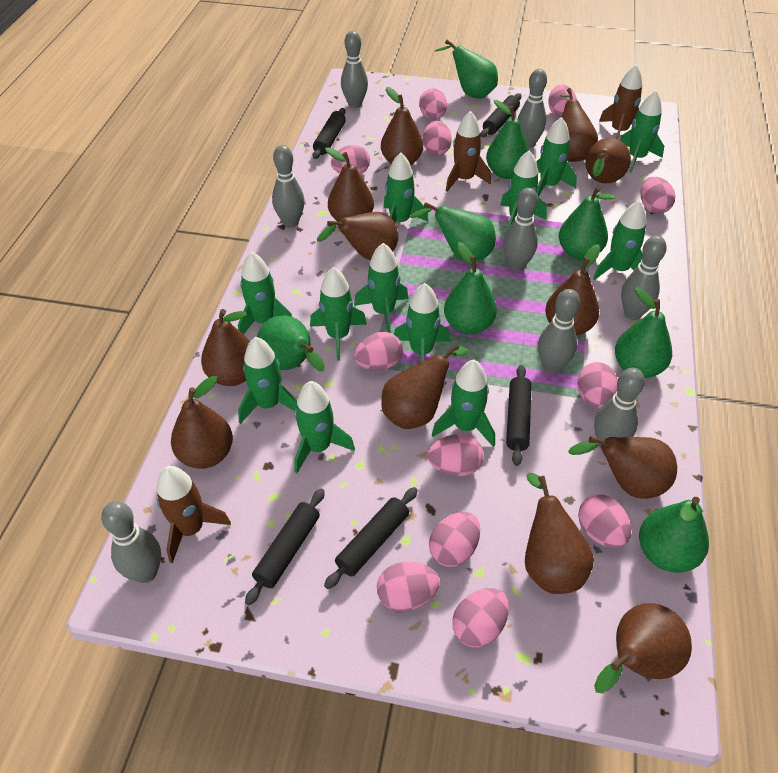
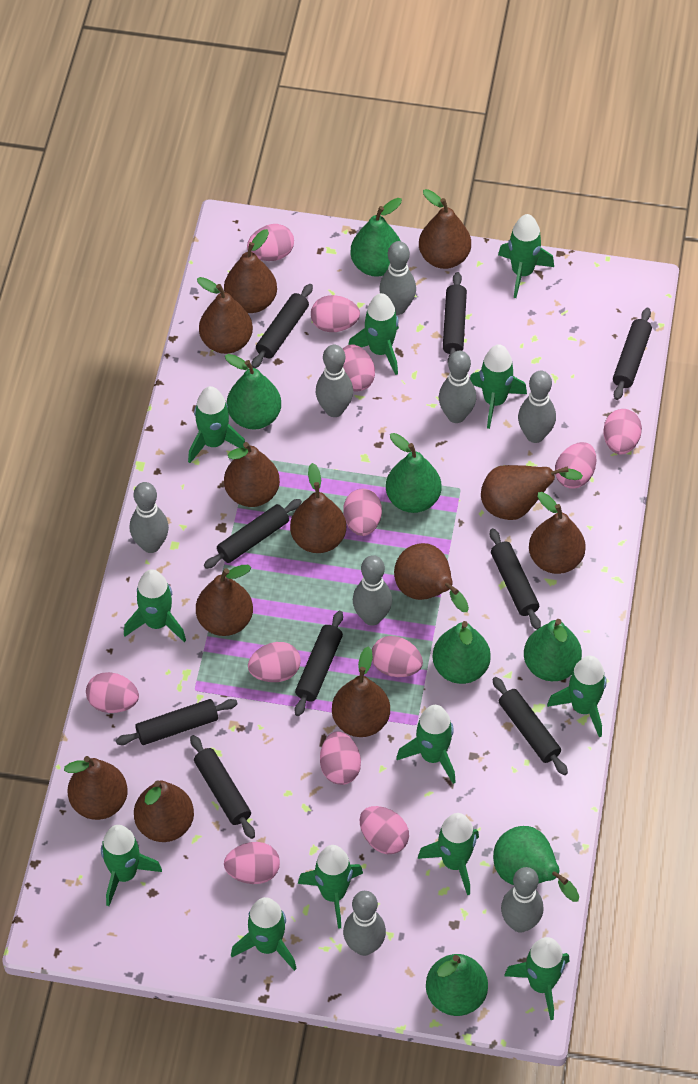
black rolling pin: 5 -> 9
brown rocket: 3 -> 0
green pear: 8 -> 7

